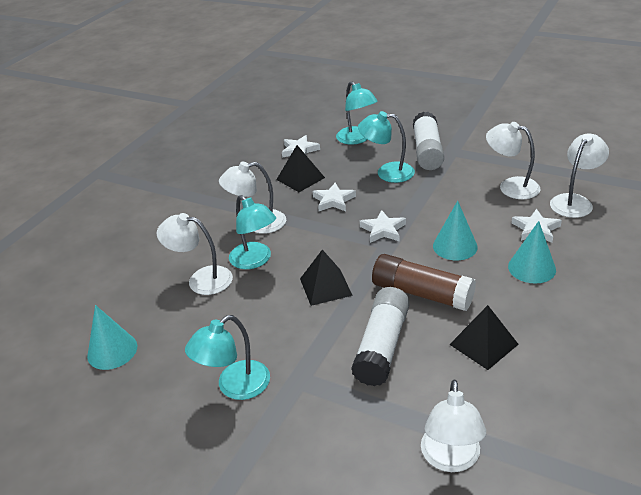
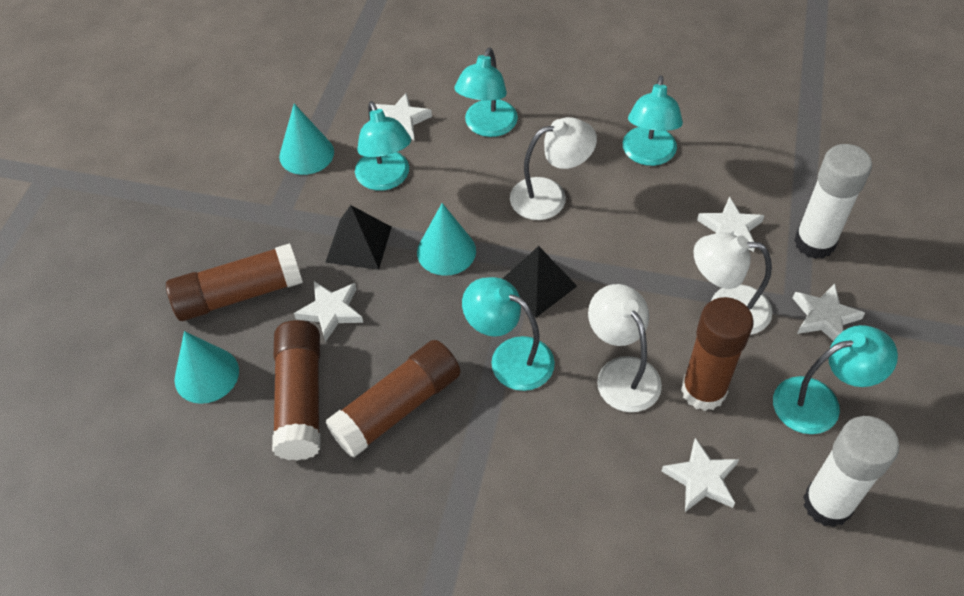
black pyramid: 3 -> 2
brown glue stick: 1 -> 4
turquoise lamp: 4 -> 5
white lamp: 5 -> 3
white star: 4 -> 5

